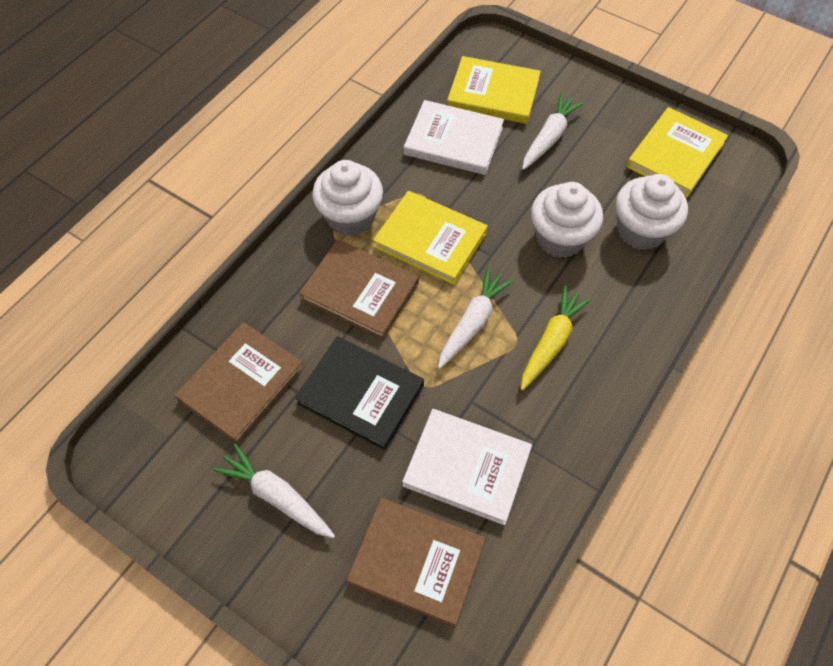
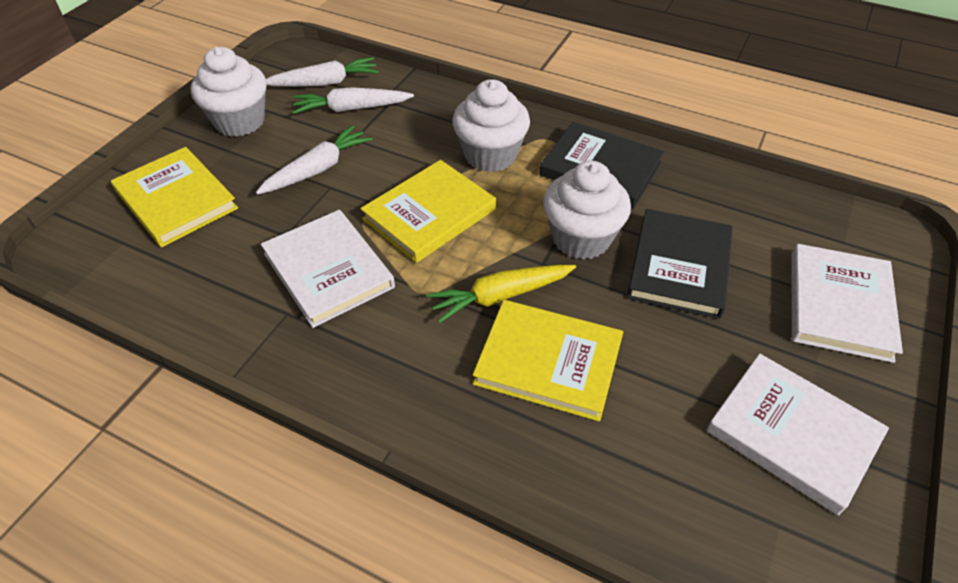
black book: 1 -> 2
brown book: 3 -> 0
white book: 2 -> 3

